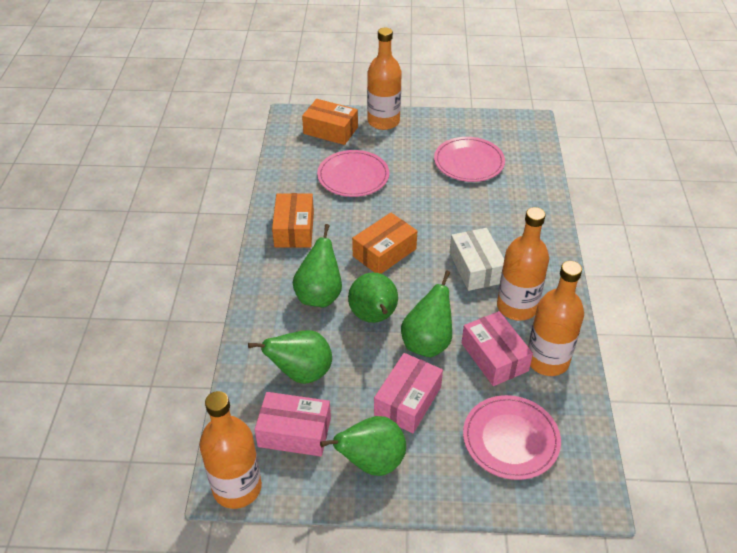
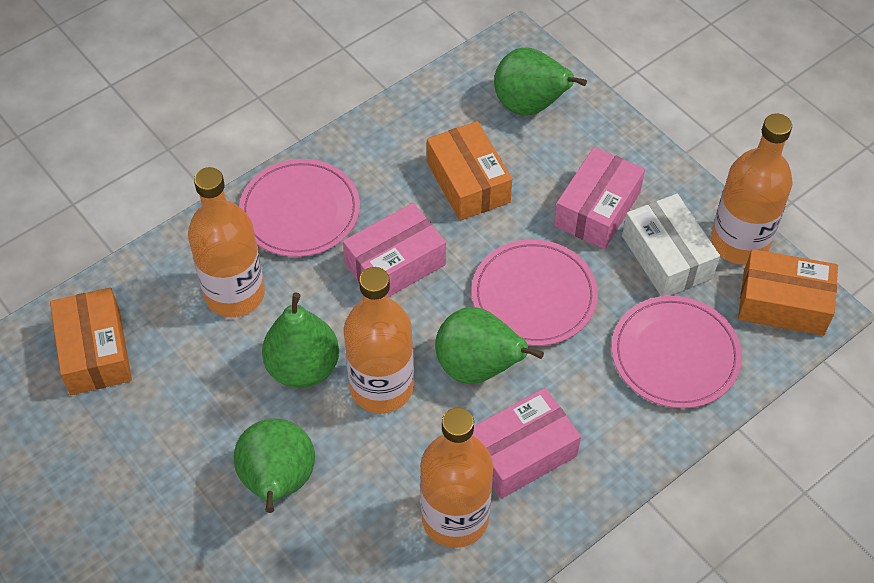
green pear: 5 -> 4

